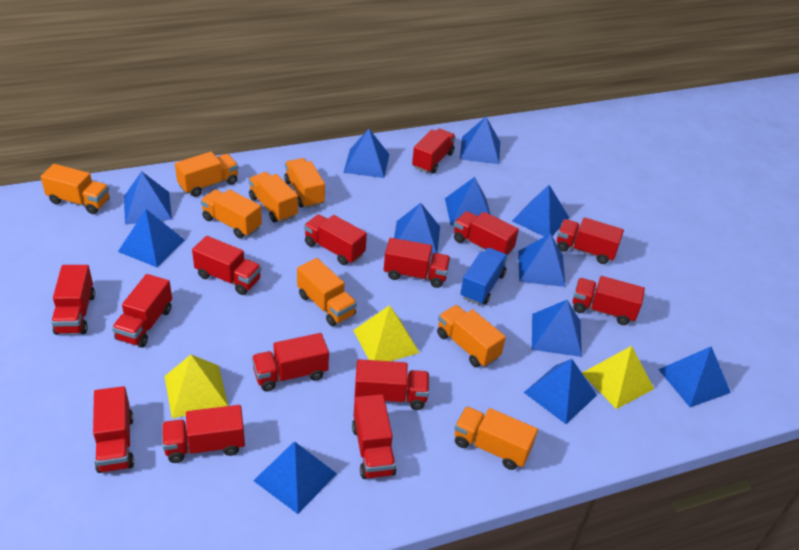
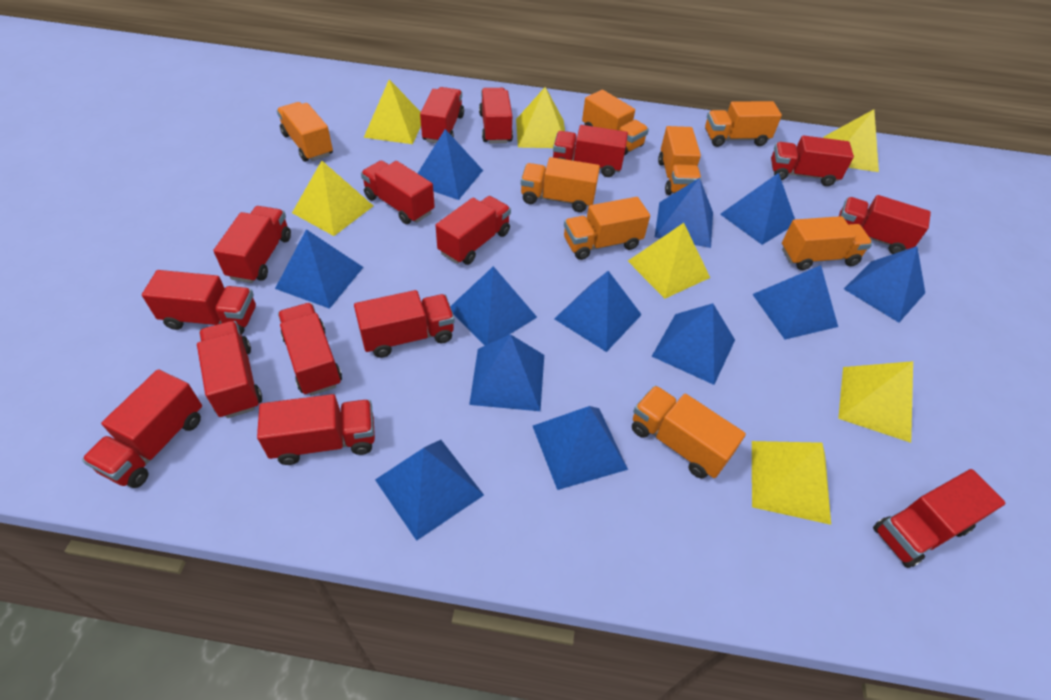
blue truck: 1 -> 0
red truck: 14 -> 15
yellow pyramid: 3 -> 7

